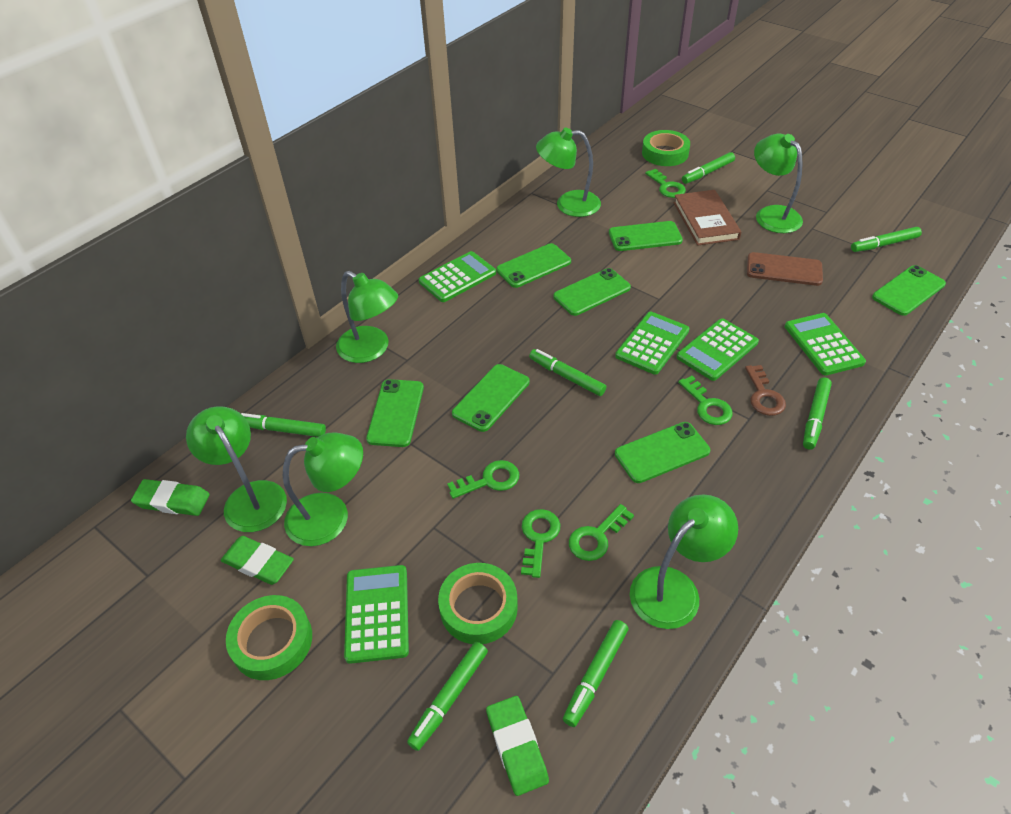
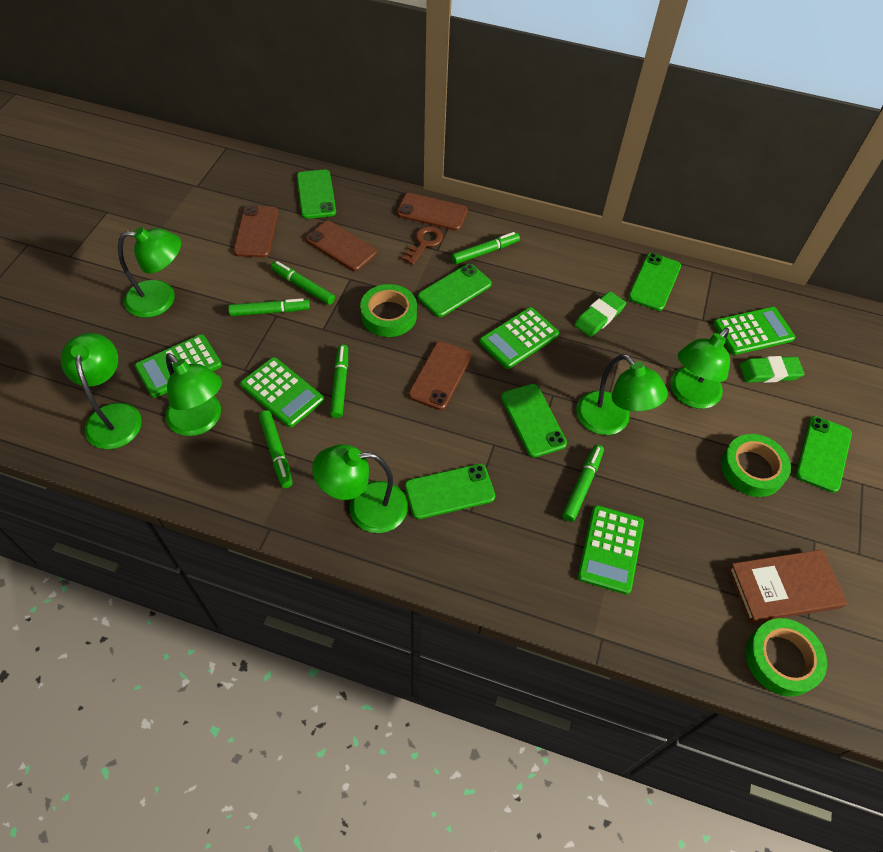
brown phone: 1 -> 4
green eraser: 3 -> 2
green key: 5 -> 0
green marker: 7 -> 6
green phone: 7 -> 6

